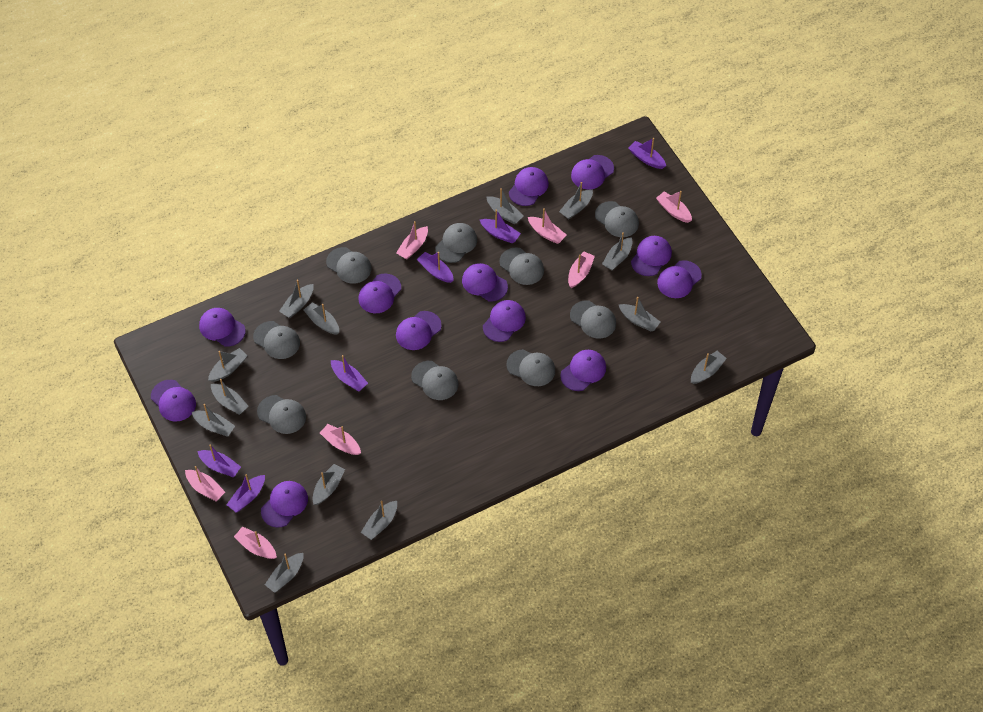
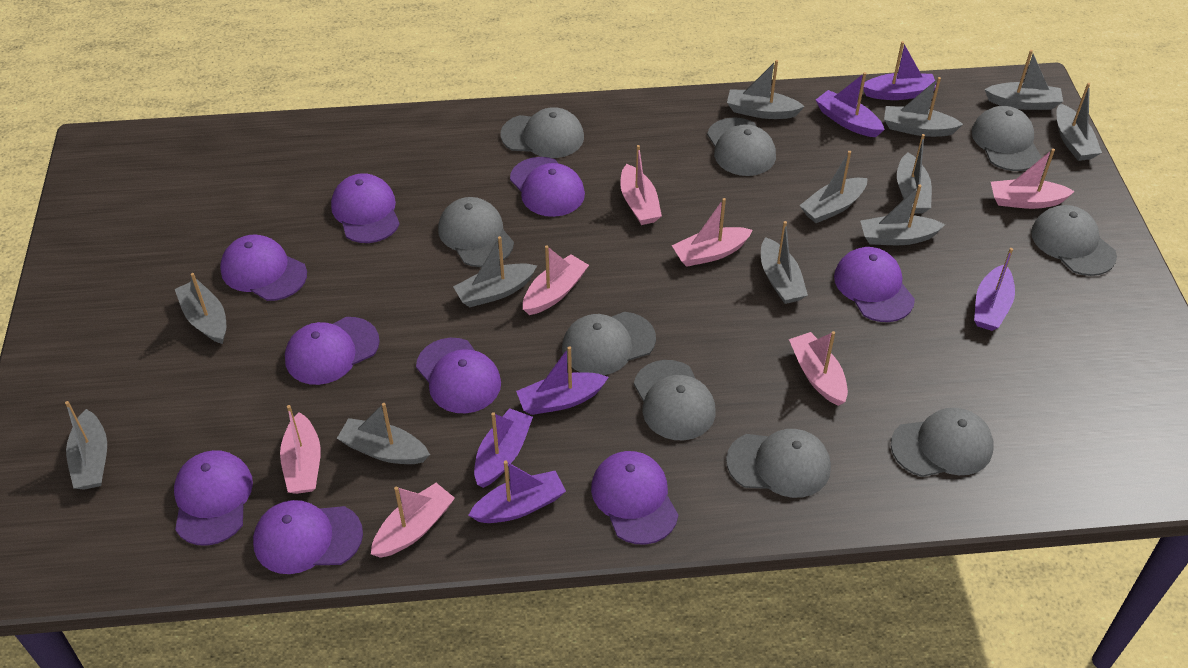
grey boat: 13 -> 12
purple cap: 12 -> 9

